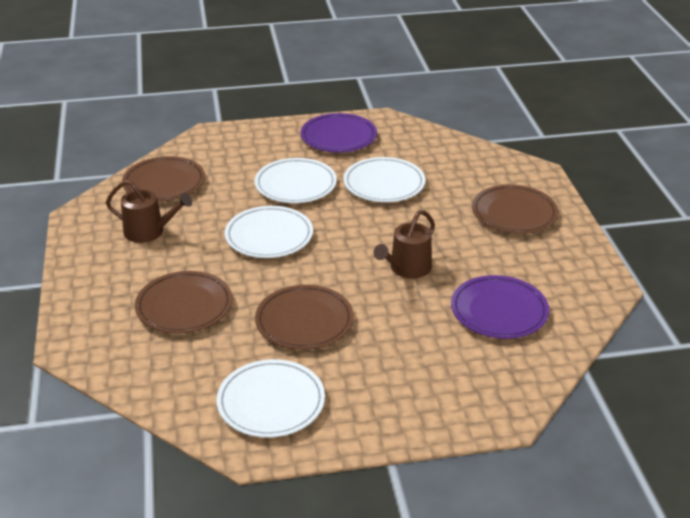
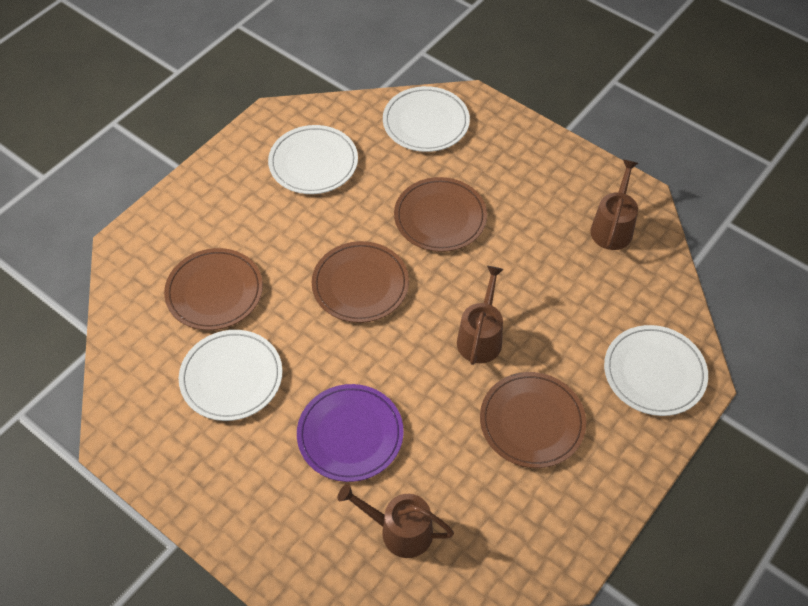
brown watering can: 2 -> 3
purple plate: 2 -> 1

